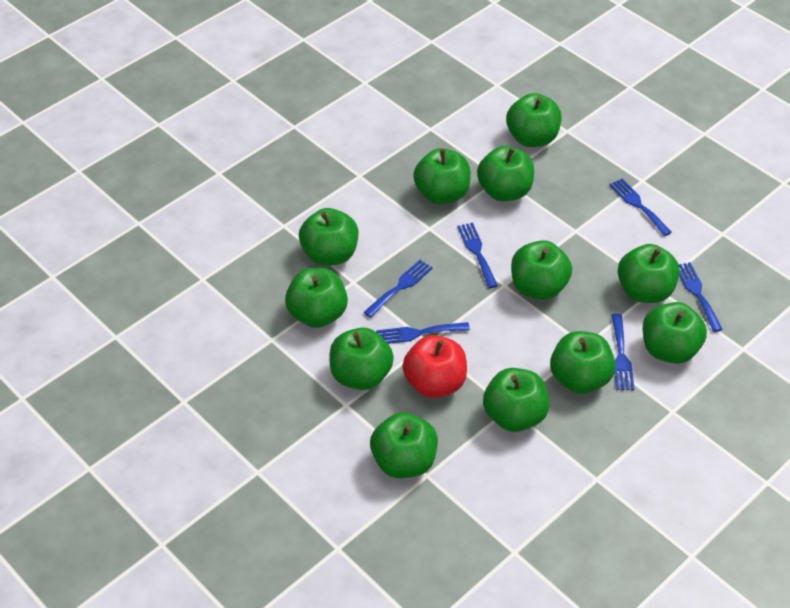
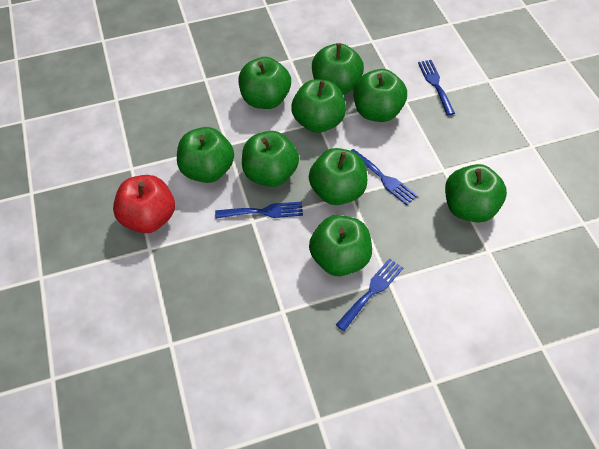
blue fork: 6 -> 4
green apple: 12 -> 9

